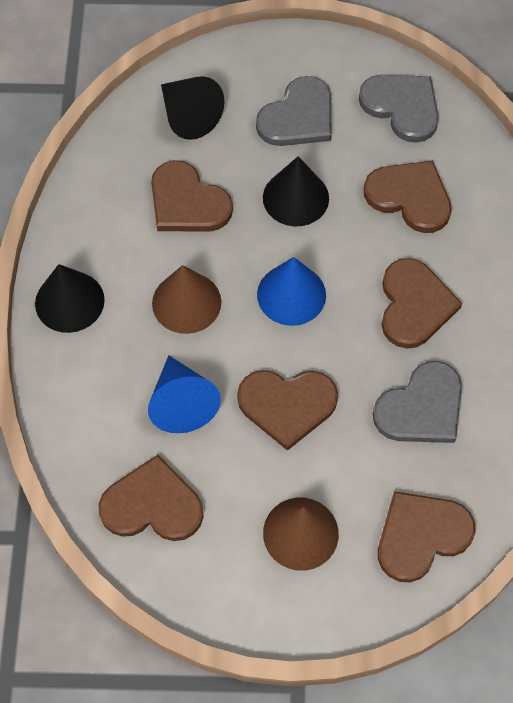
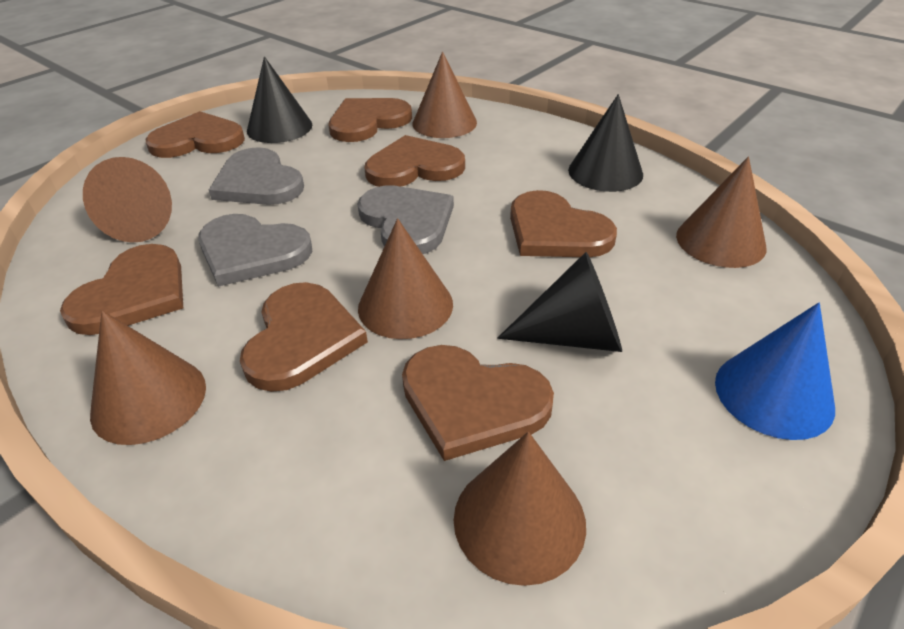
blue cone: 2 -> 1
brown cone: 2 -> 6
brown heart: 6 -> 7

